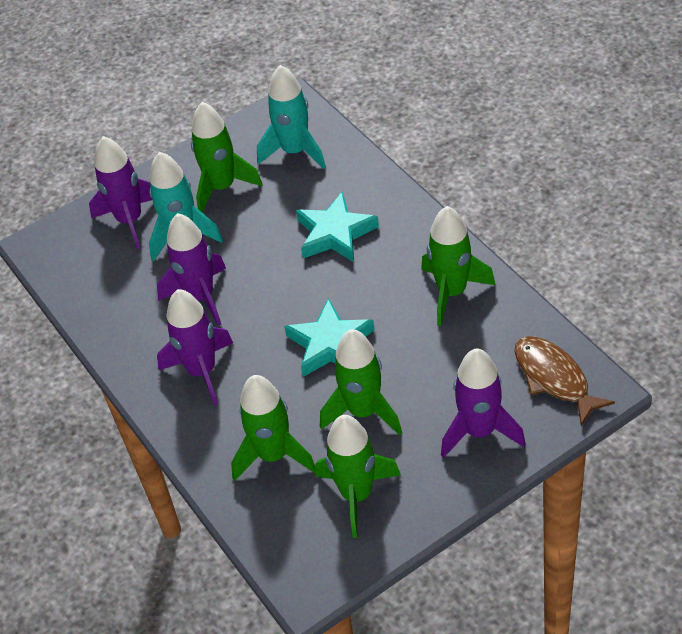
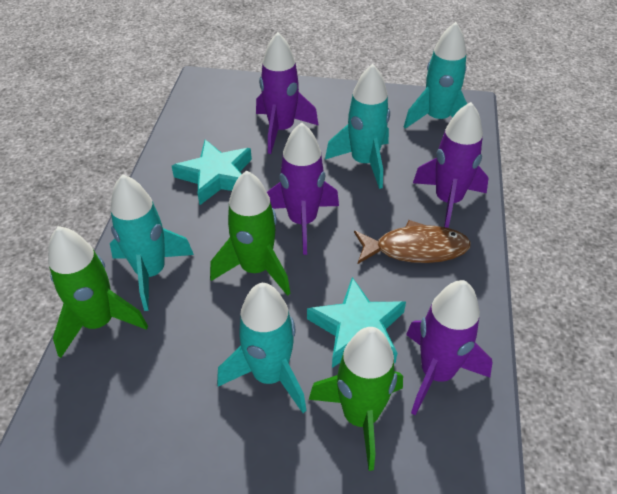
green rocket: 5 -> 3
turquoise rocket: 2 -> 4

